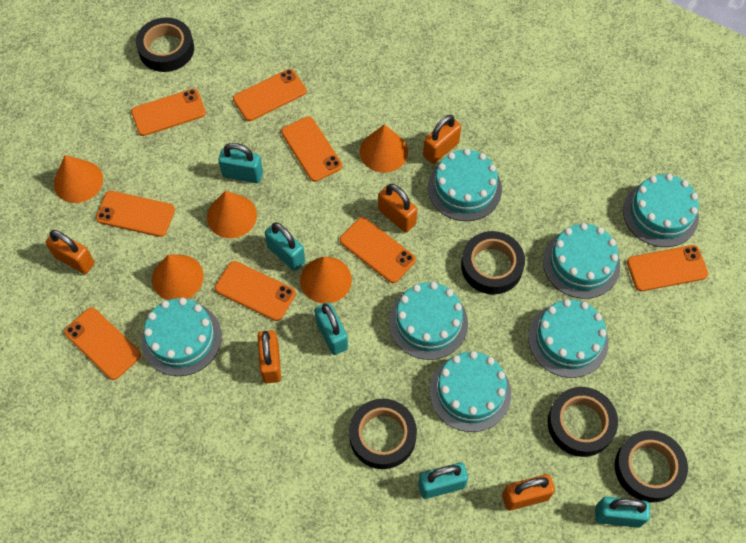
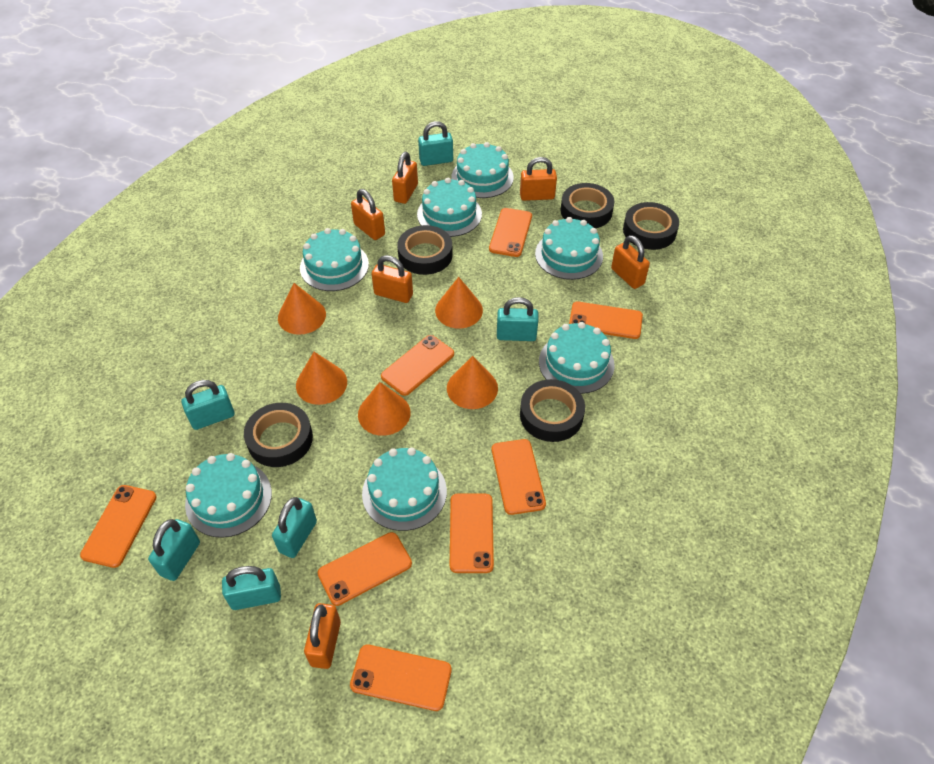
orange padlock: 5 -> 6
turquoise padlock: 5 -> 6

